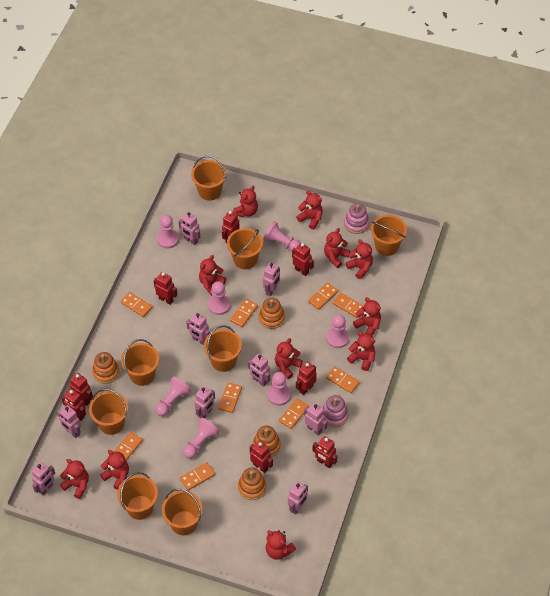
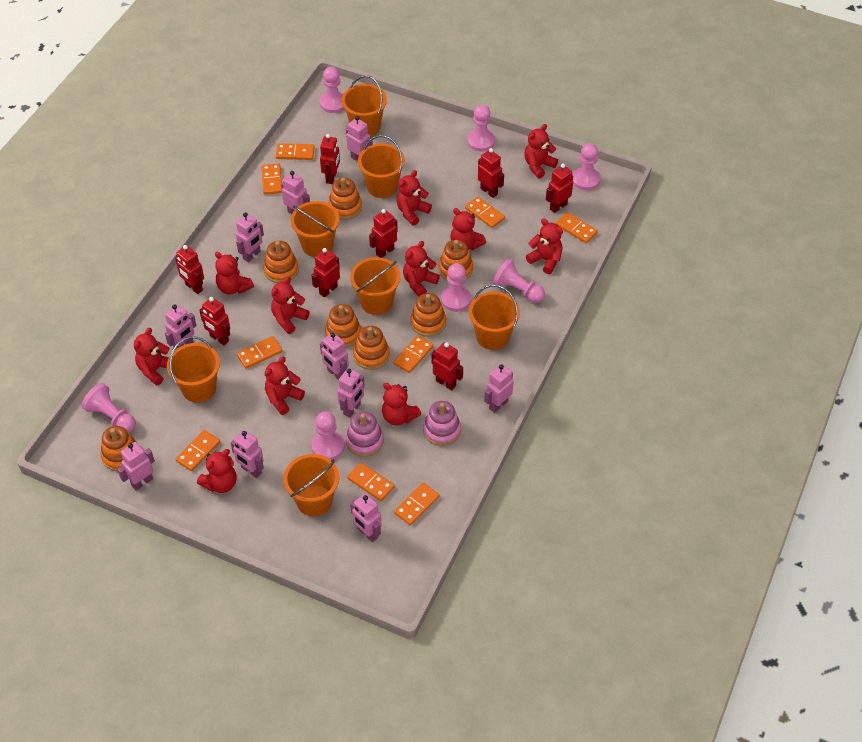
orange bucket: 8 -> 7
orange stacking toy: 4 -> 7
pink robot: 9 -> 10

